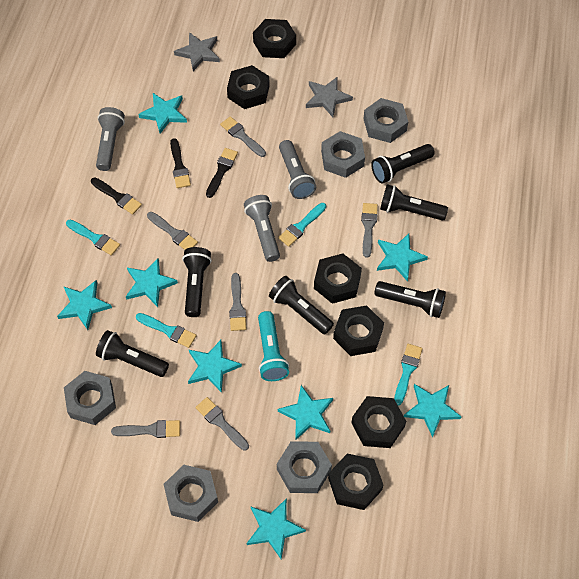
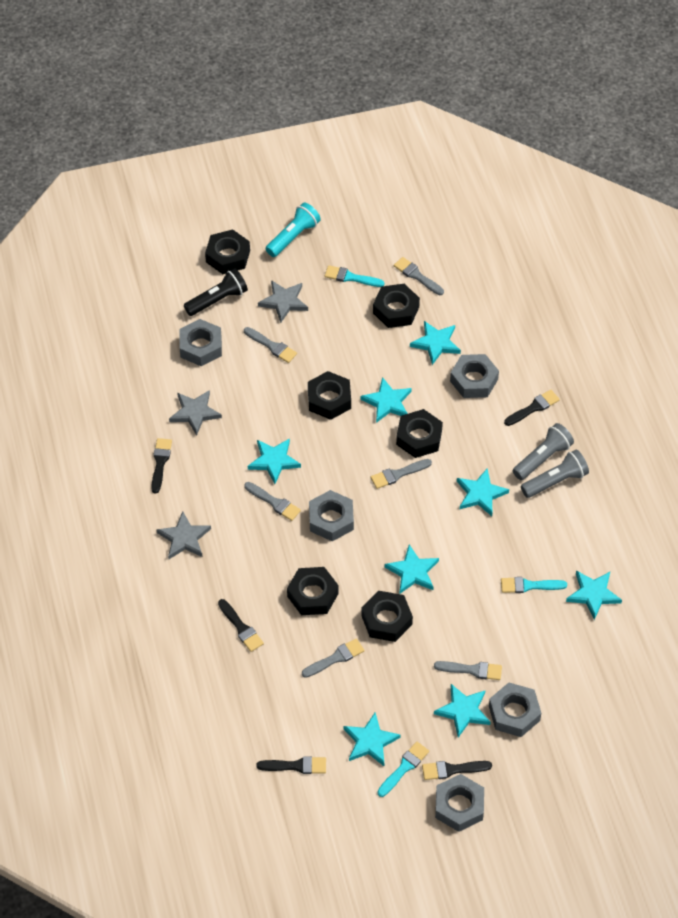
black brush: 3 -> 5
black flashlight: 6 -> 1
grey flashlight: 3 -> 2
grey star: 2 -> 3
turquoise brush: 4 -> 3

